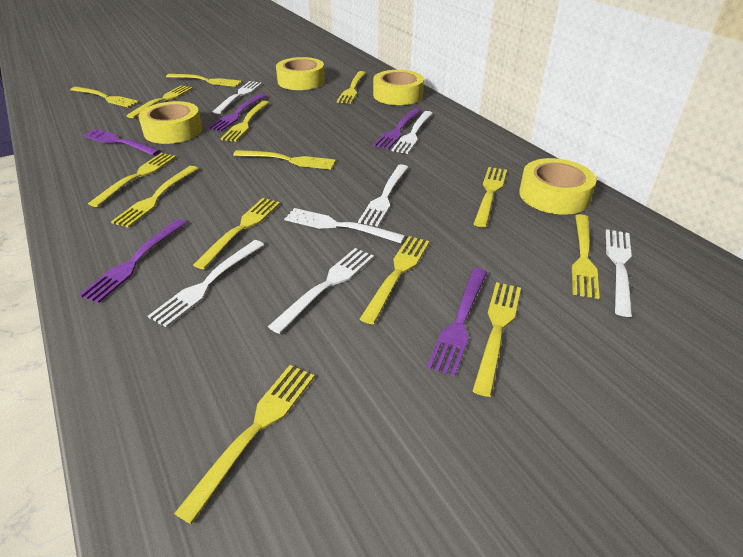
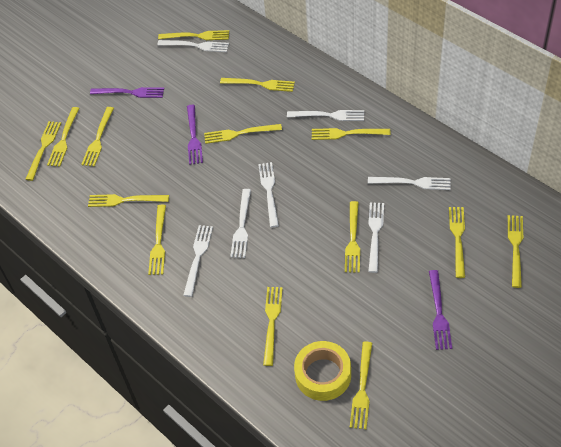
purple fork: 5 -> 3
yellow tape: 4 -> 1

